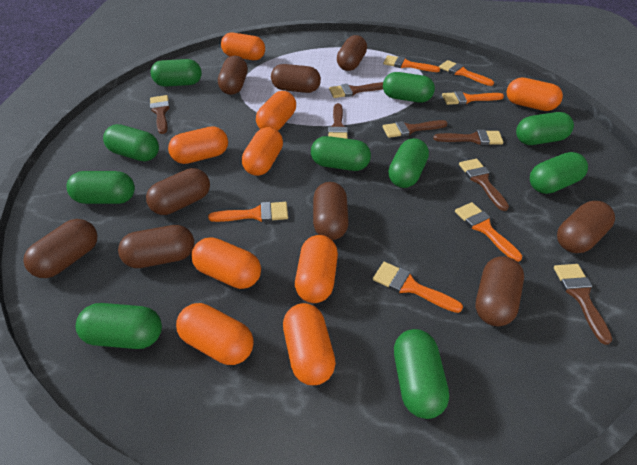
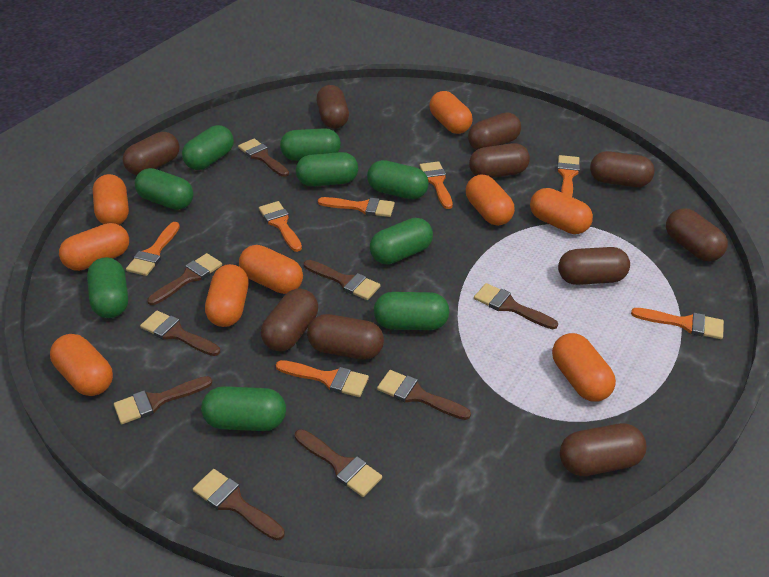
brown brush: 7 -> 9
brown capsule: 9 -> 10
green capsule: 10 -> 9
orange brush: 6 -> 7

